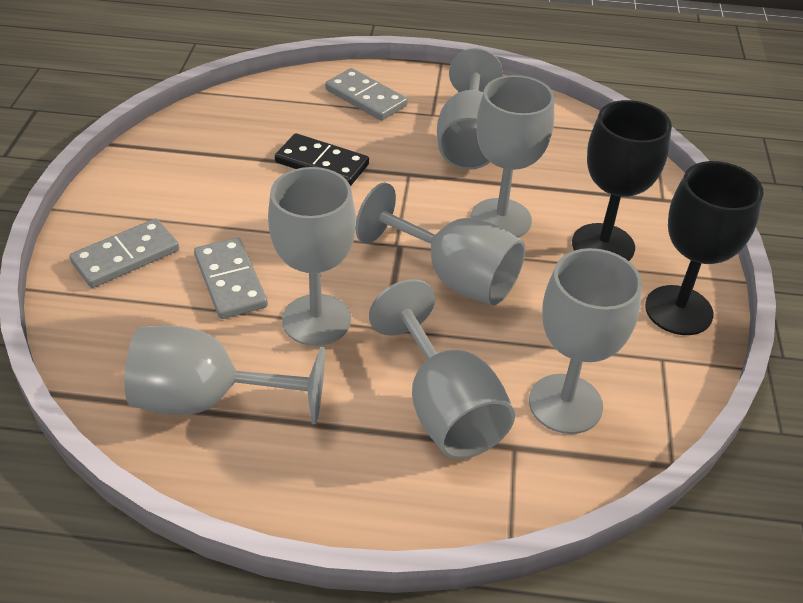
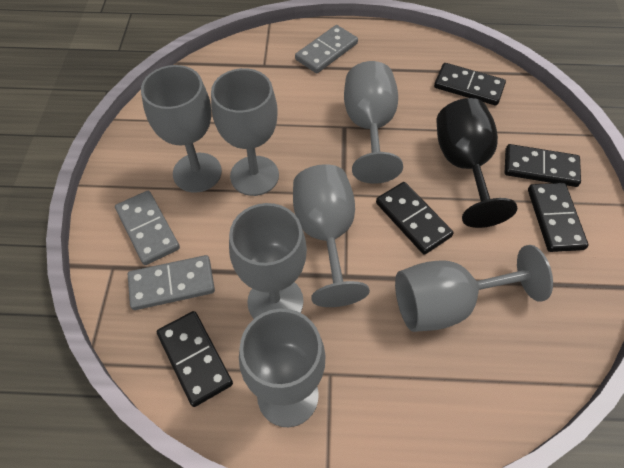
black domino: 1 -> 5
black goblet: 2 -> 1

